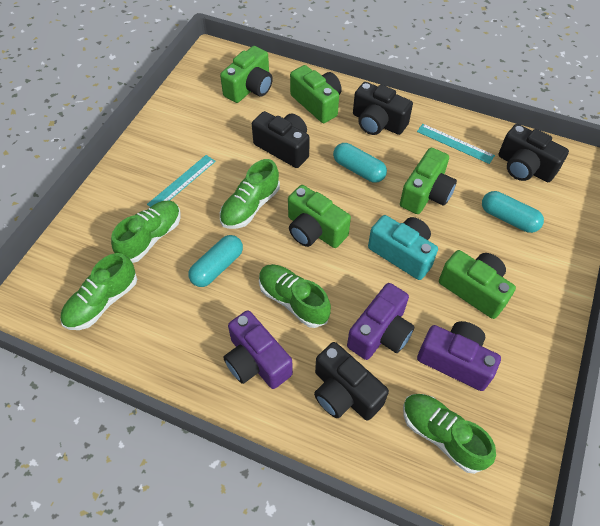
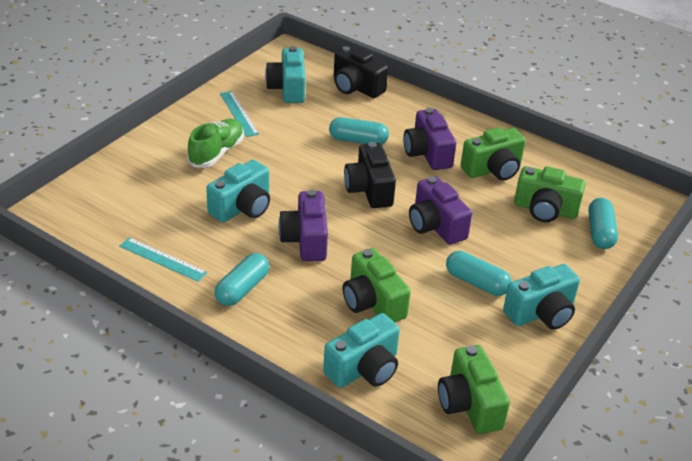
black camera: 4 -> 2
green camera: 5 -> 4
green shoe: 5 -> 1
turquoise camera: 1 -> 4
turquoise capsule: 3 -> 4

